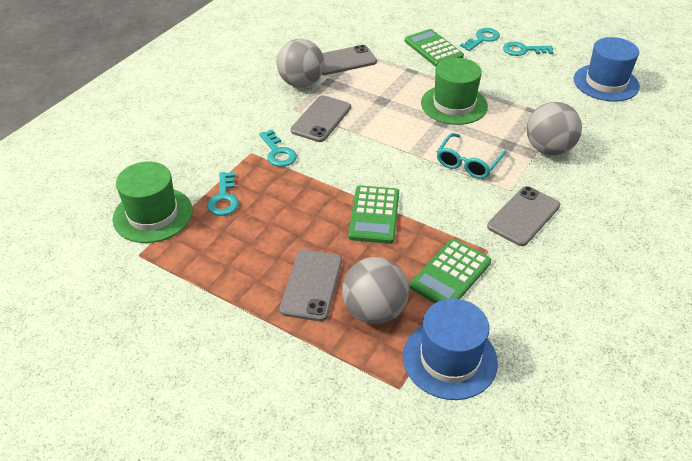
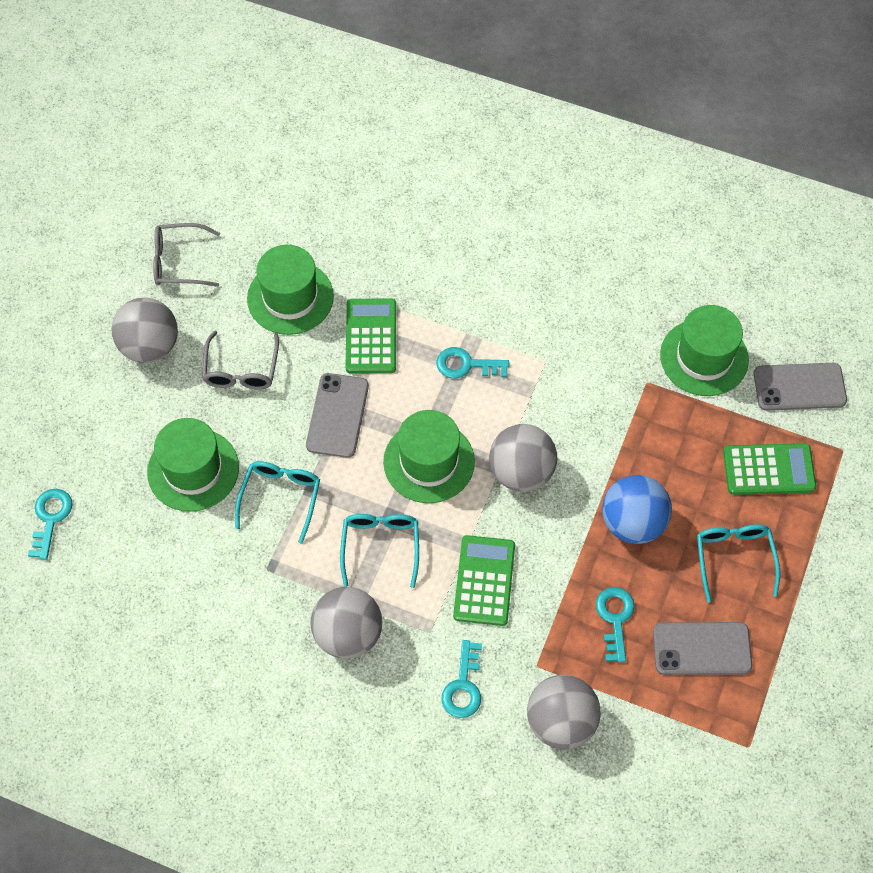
blue ball: 0 -> 1
blue hat: 2 -> 0
green hat: 2 -> 4
grey ball: 3 -> 4
grey glasses: 0 -> 2
grey phone: 4 -> 3
turquoise glasses: 1 -> 3

